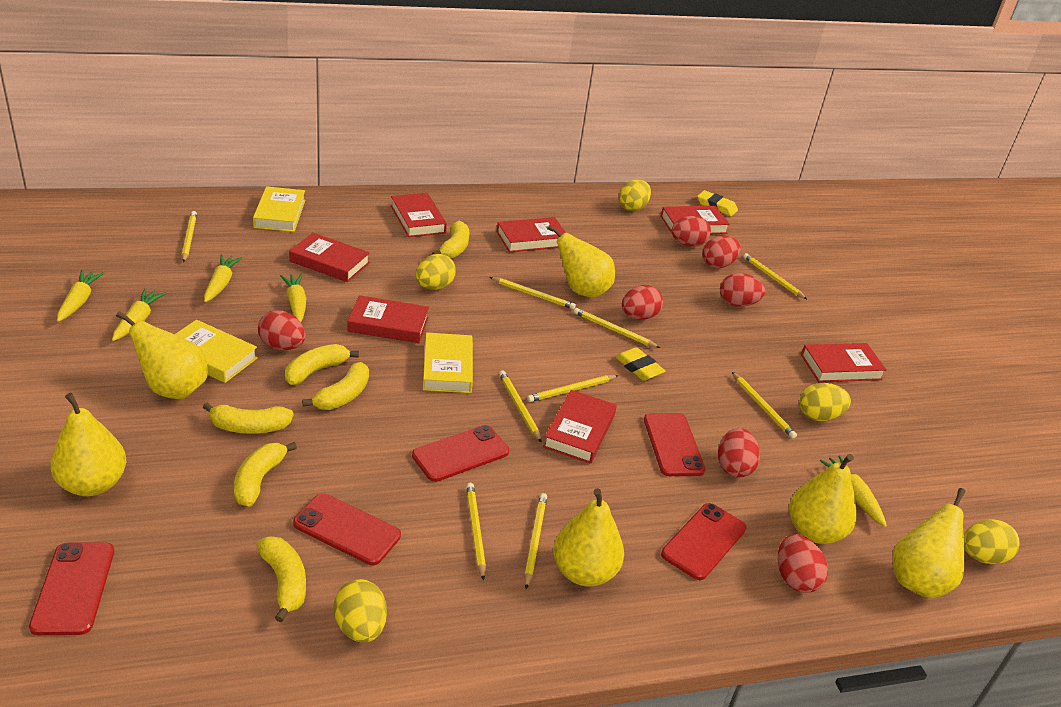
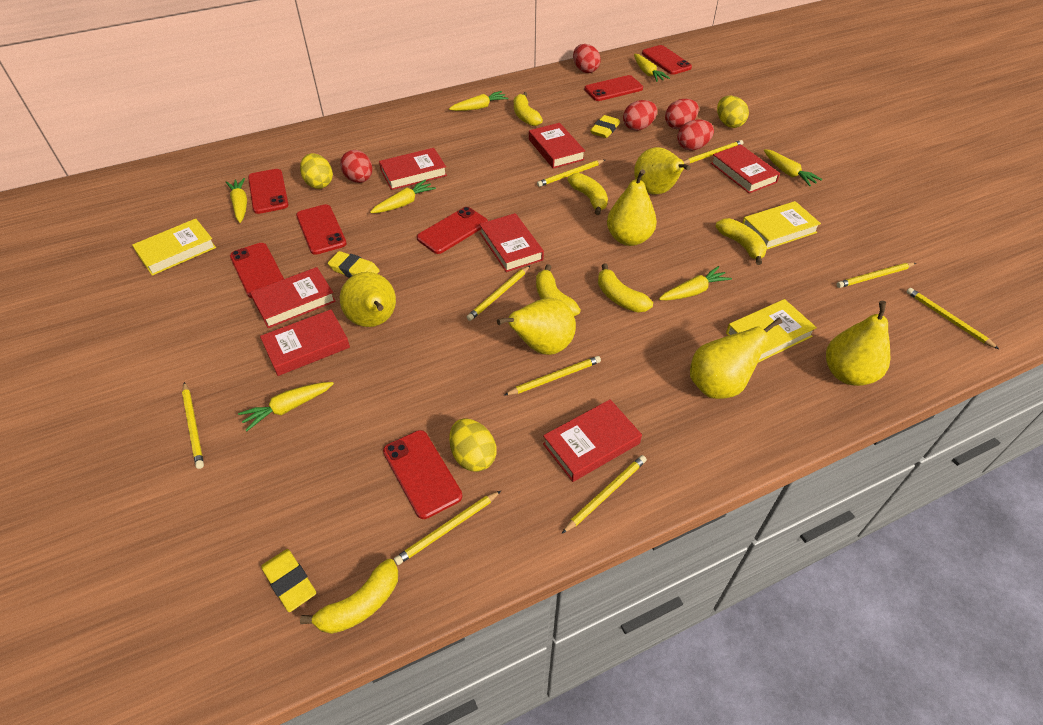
red egg: 7 -> 5
red phone: 5 -> 7
yellow carrot: 5 -> 7
yellow egg: 5 -> 3
yellow eraser: 2 -> 3

